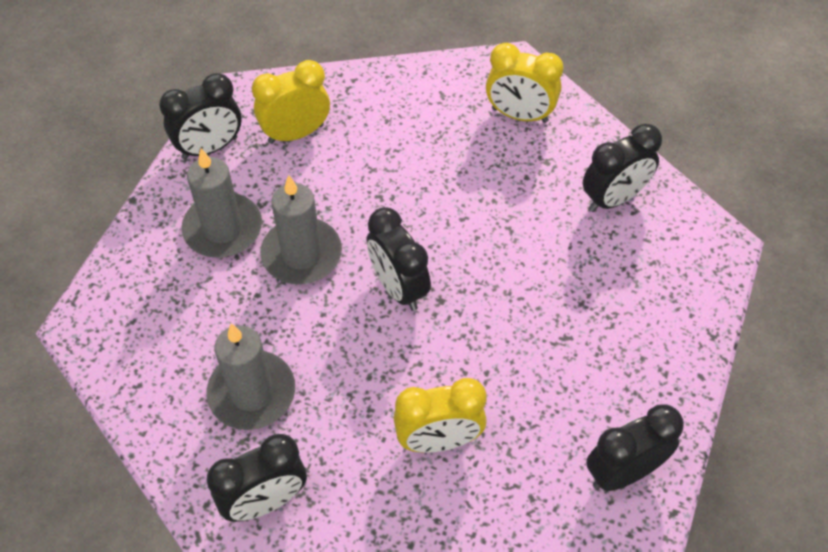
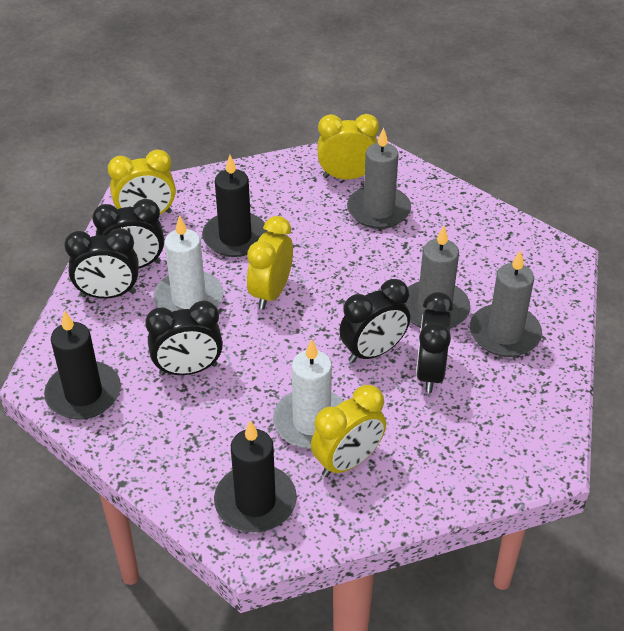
black candle: 0 -> 3
white candle: 0 -> 2
yellow clock: 3 -> 4

